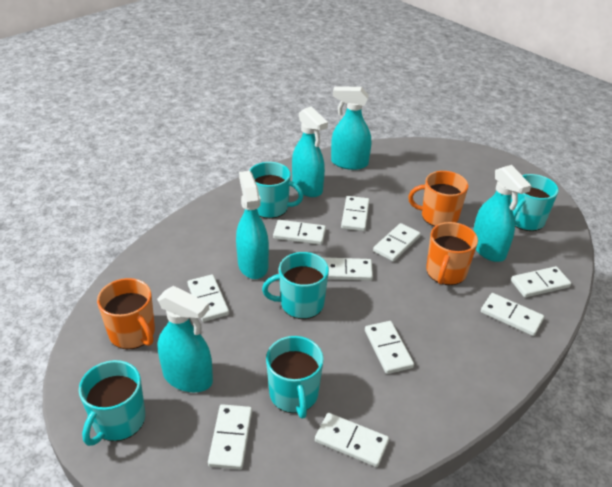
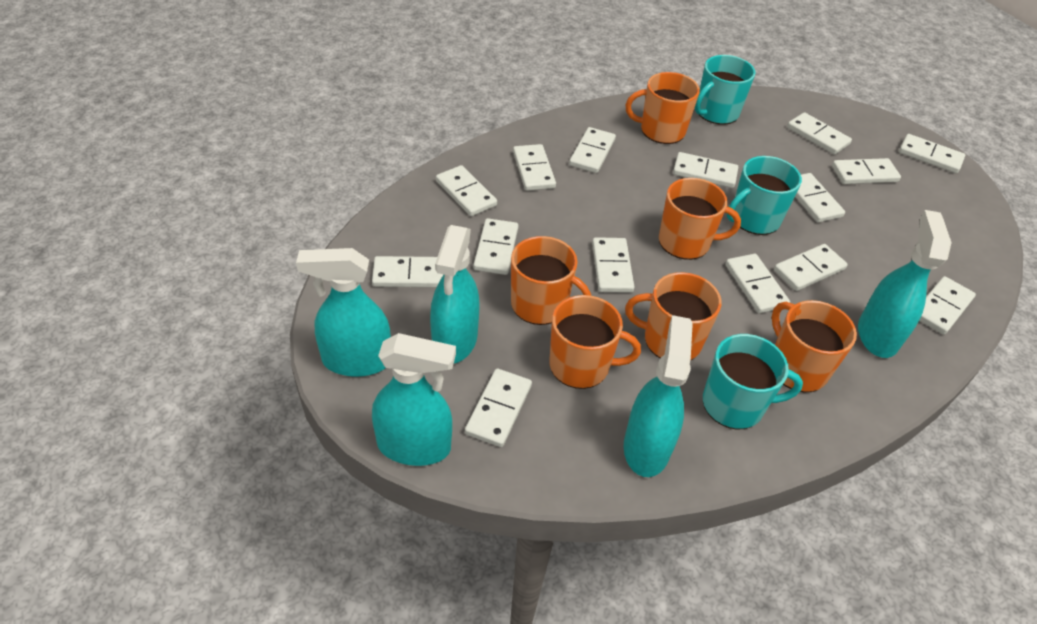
orange mug: 3 -> 6
turquoise mug: 5 -> 3
white domino: 10 -> 15

